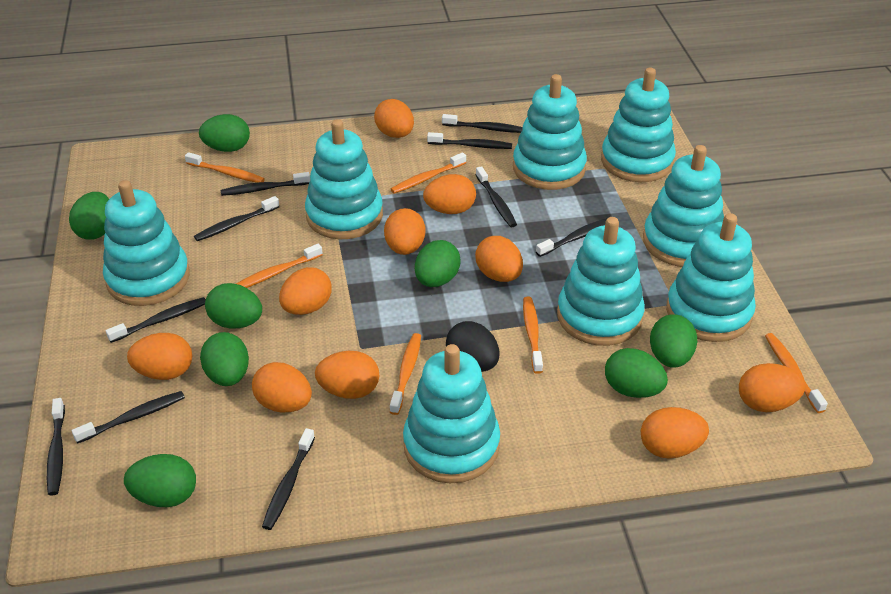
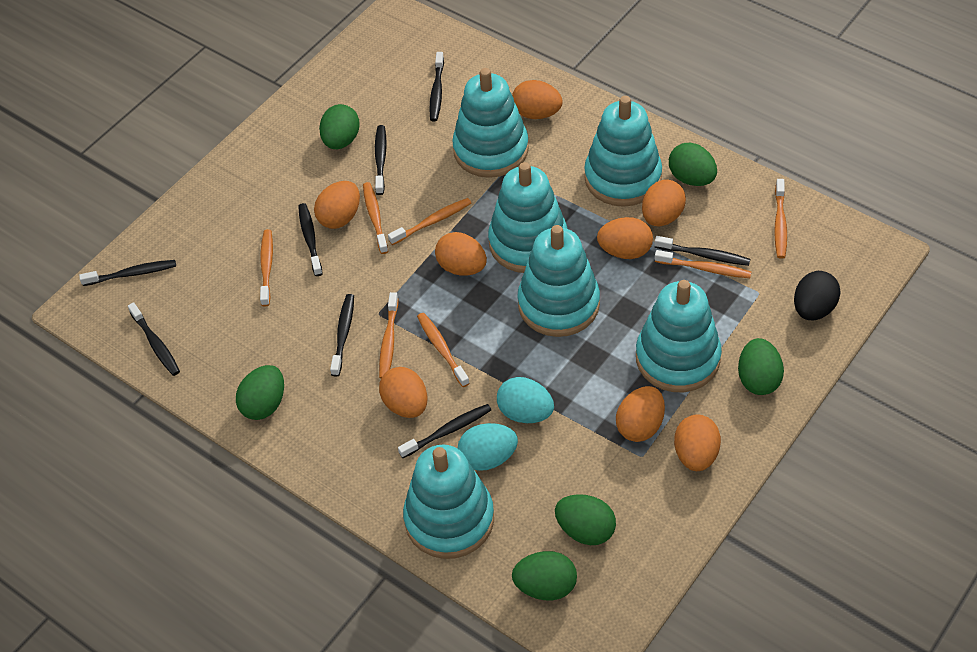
black toothbrush: 10 -> 8
green egg: 8 -> 6
orange egg: 10 -> 8
orange toothbrush: 6 -> 7
turquoise egg: 0 -> 2
turquoise stacking toy: 8 -> 6

